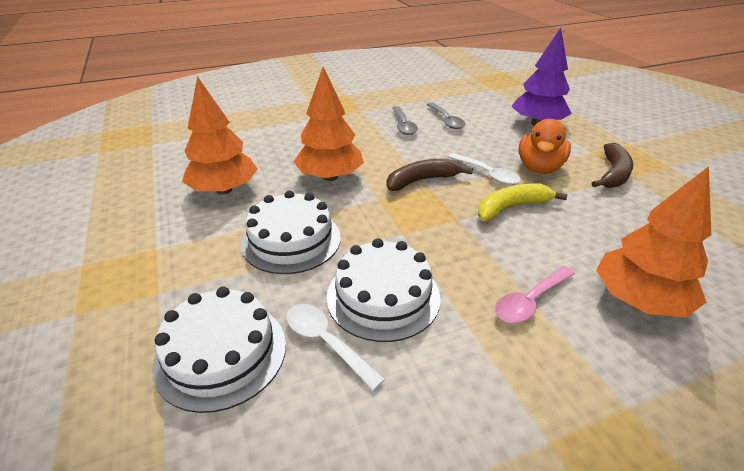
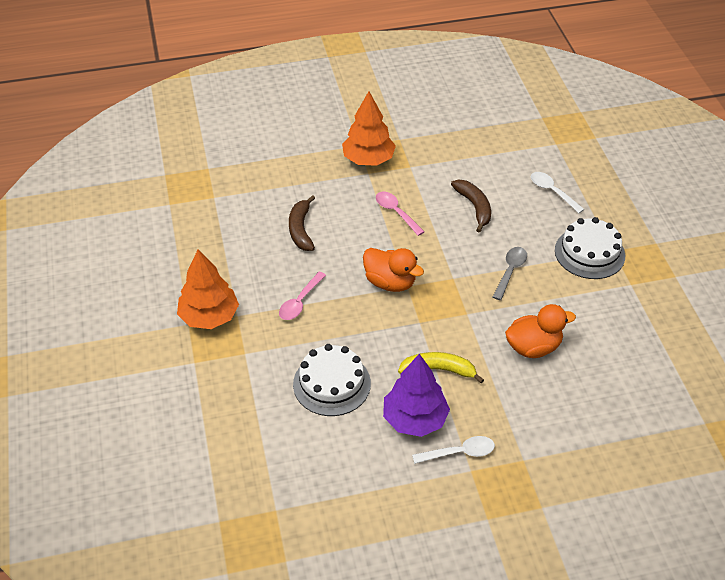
grey spoon: 2 -> 1
orange duck: 1 -> 2
orange tree: 3 -> 2
pink spoon: 1 -> 2
white cake: 3 -> 2

